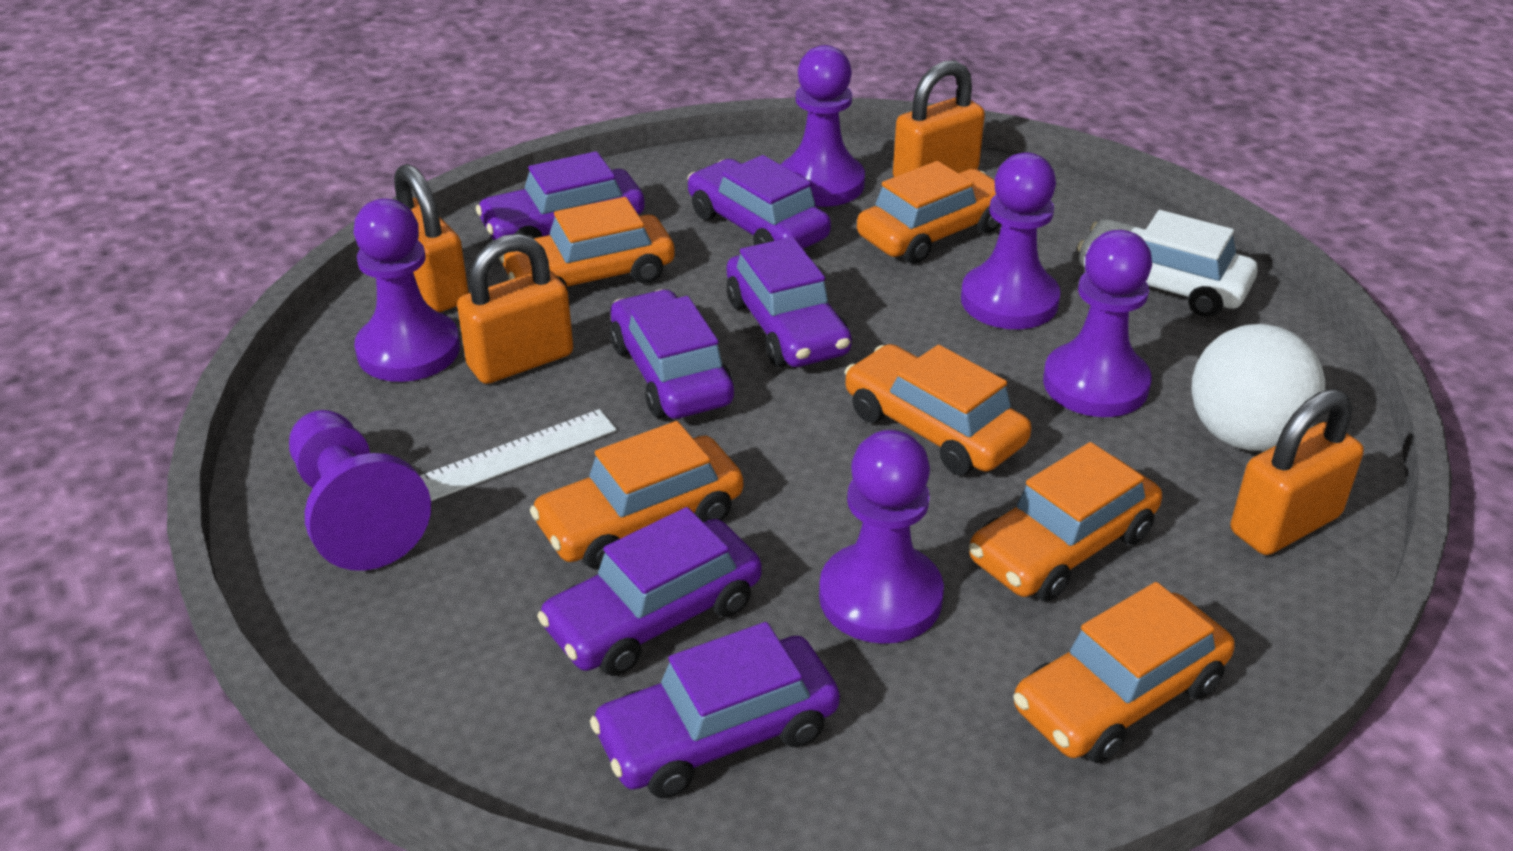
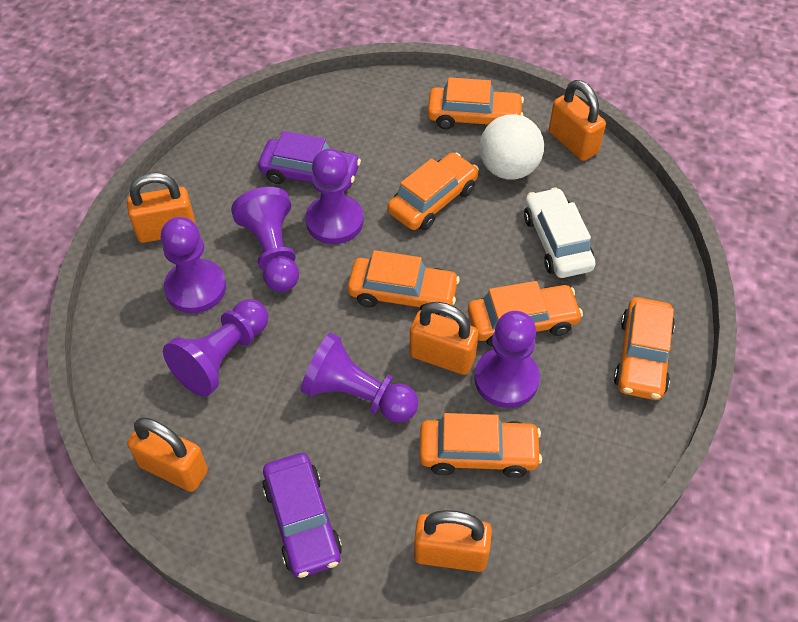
orange padlock: 4 -> 5
purple car: 6 -> 2
white ruler: 1 -> 0

